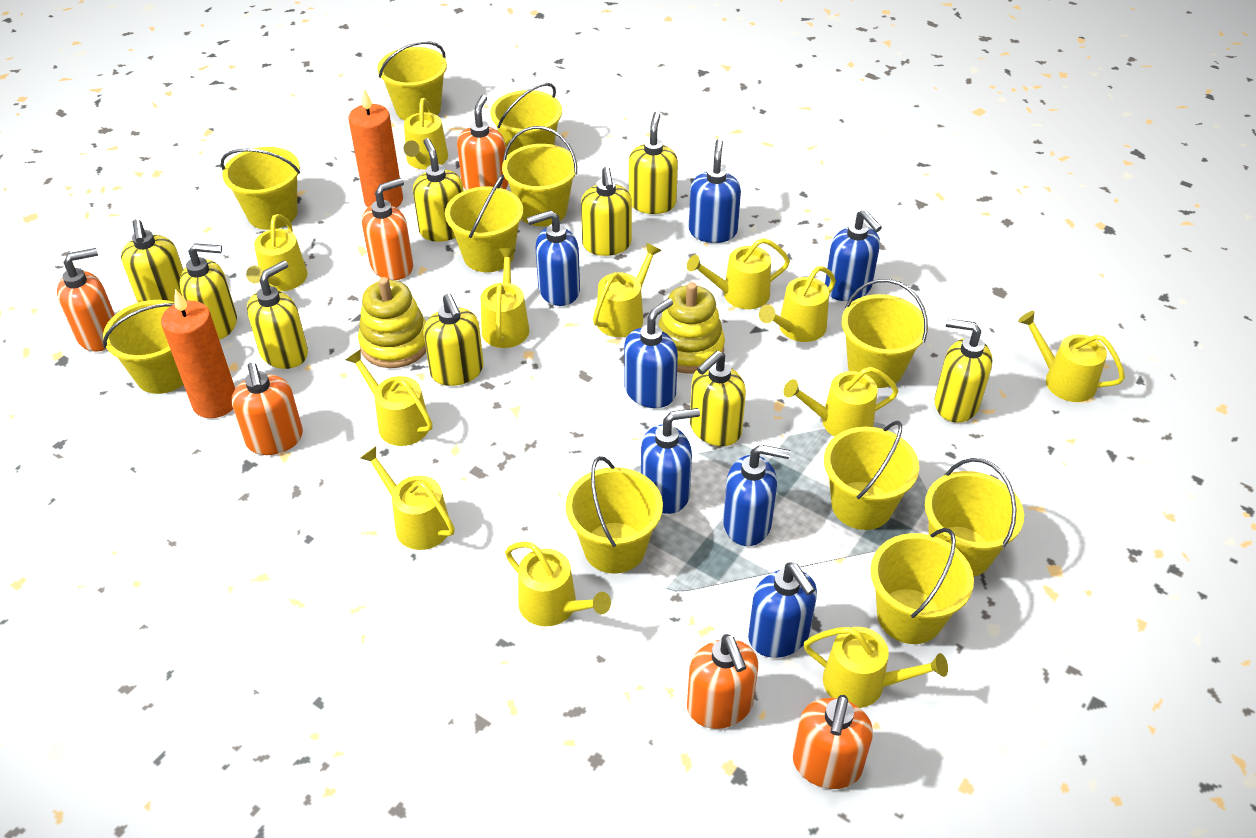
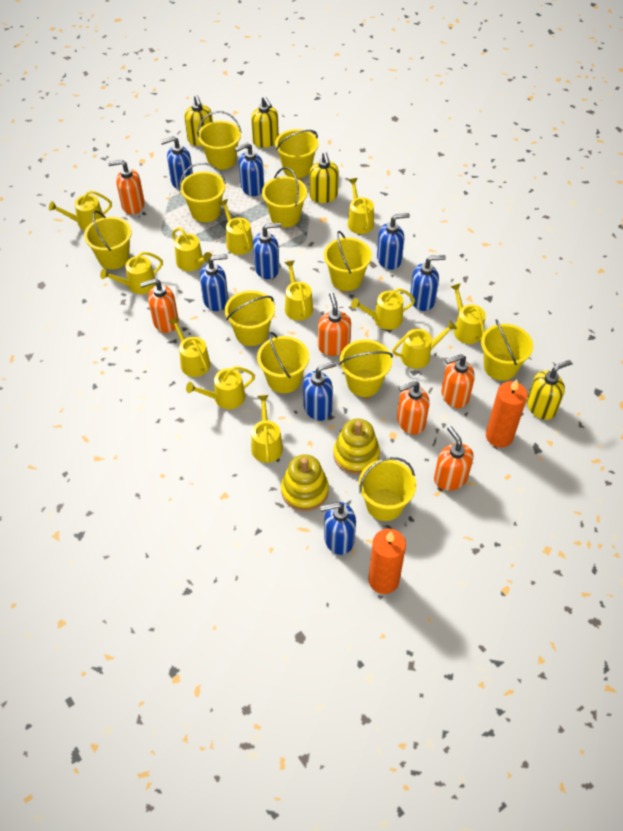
blue soap dispenser: 7 -> 8
yellow soap dispenser: 9 -> 4

